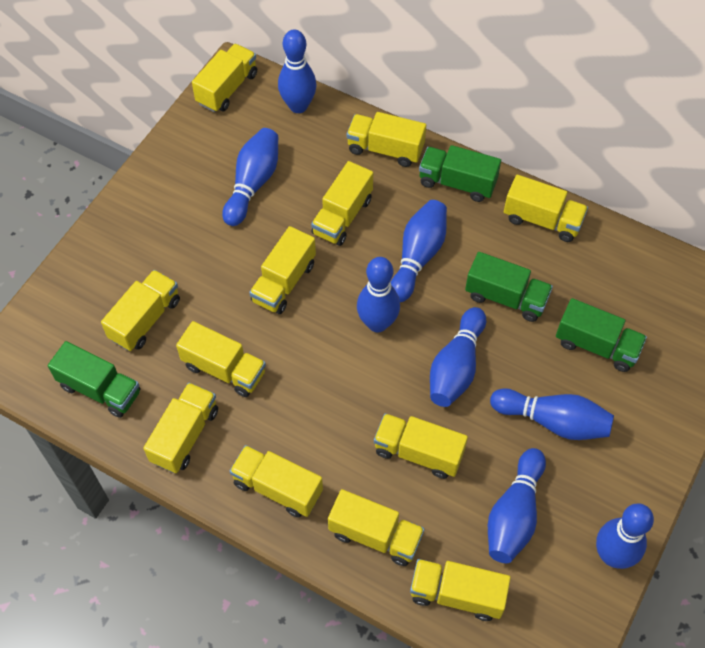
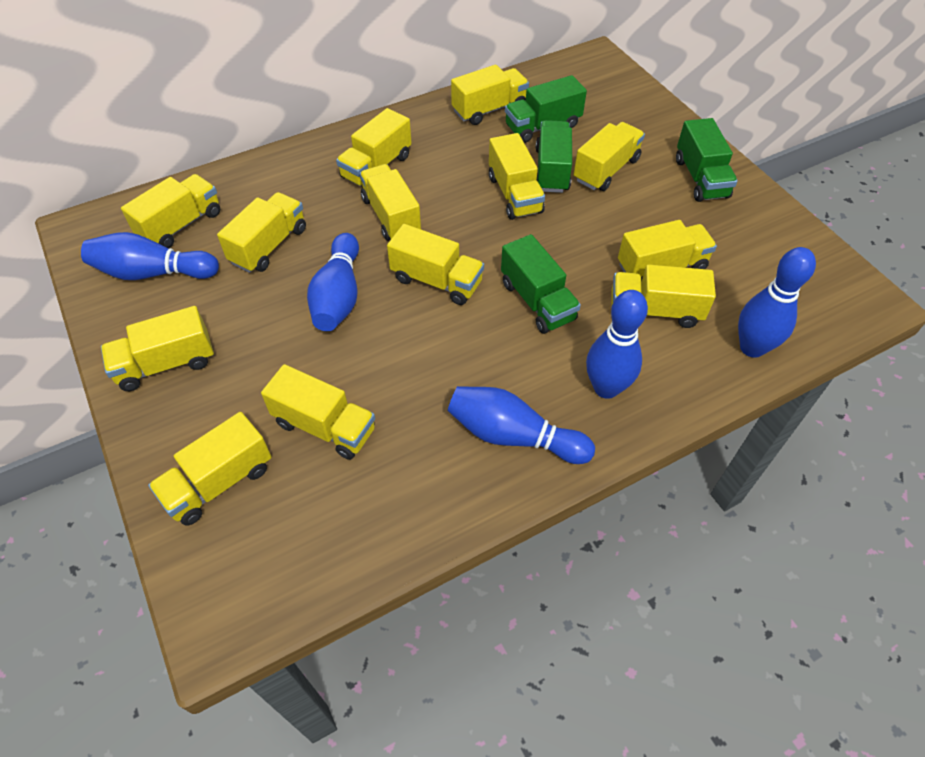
blue bowling pin: 8 -> 5
yellow truck: 12 -> 13

